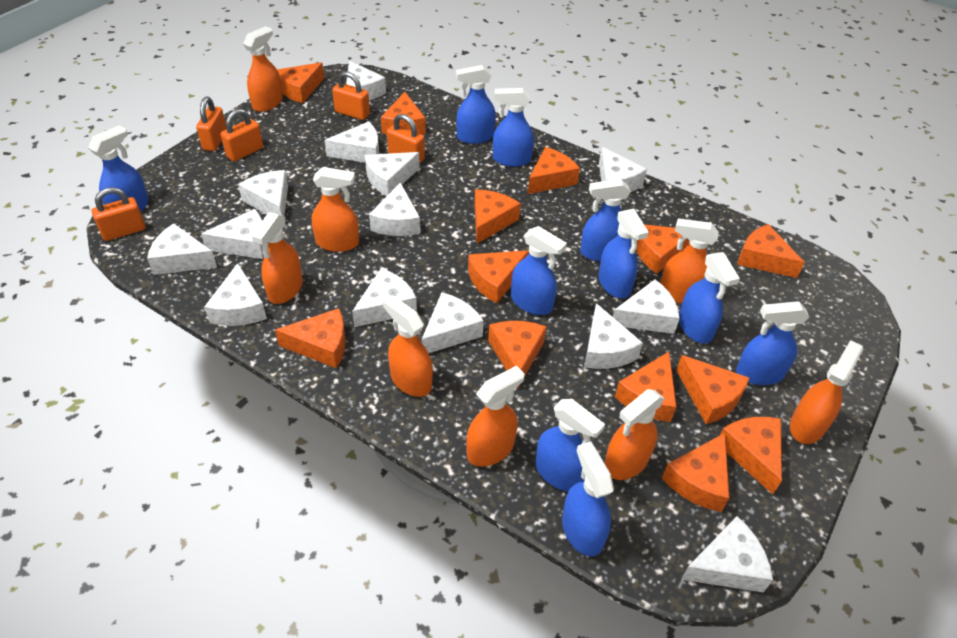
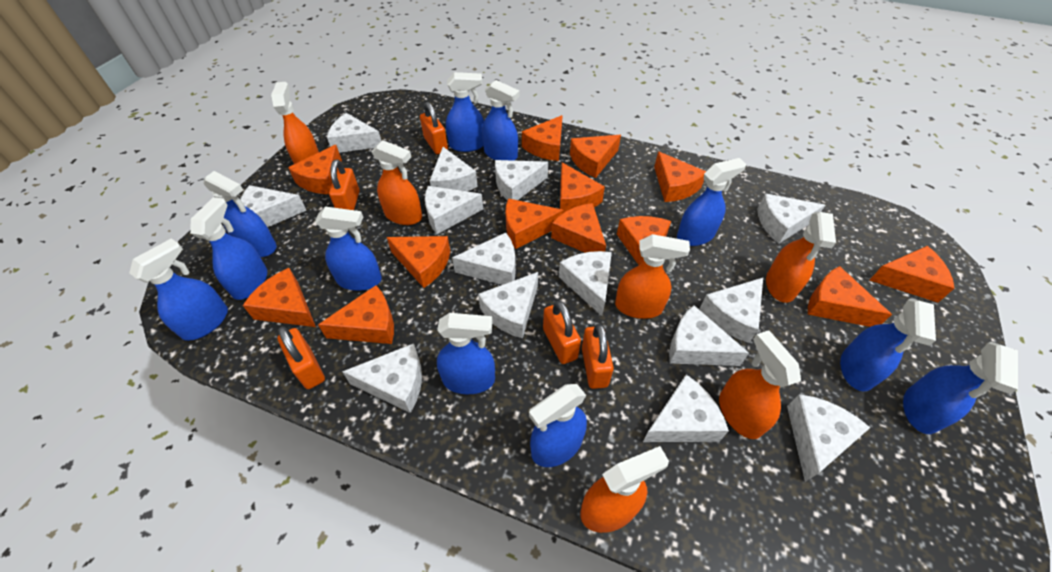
blue spray bottle: 10 -> 11
orange spray bottle: 8 -> 6

